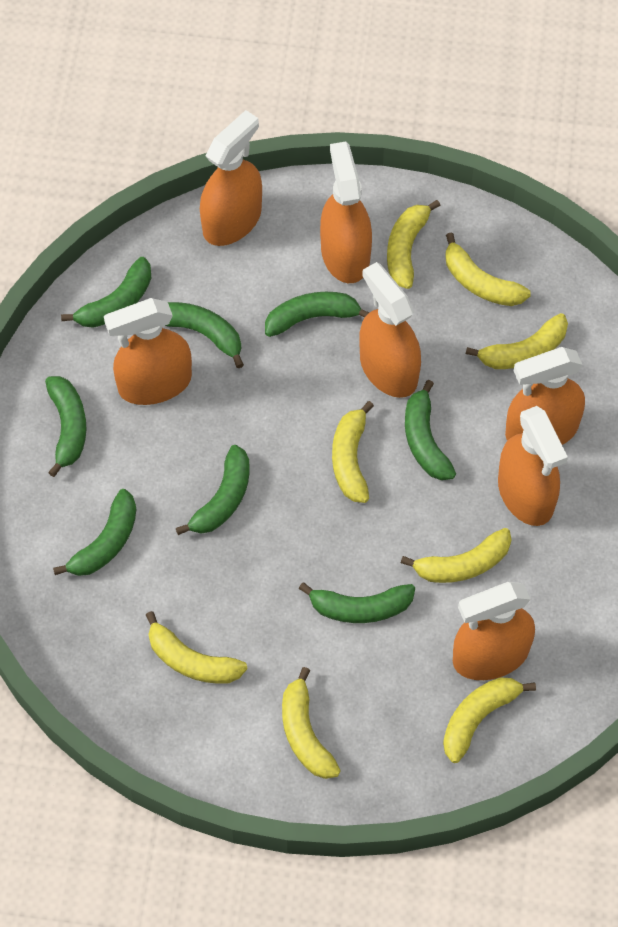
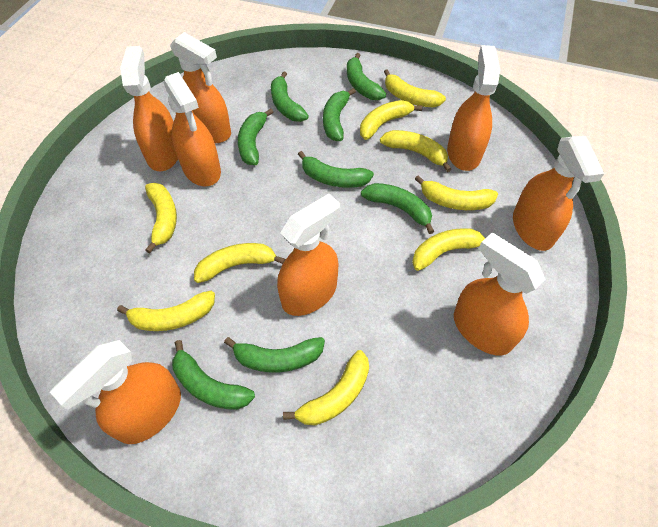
orange spray bottle: 7 -> 8
yellow banana: 8 -> 9

